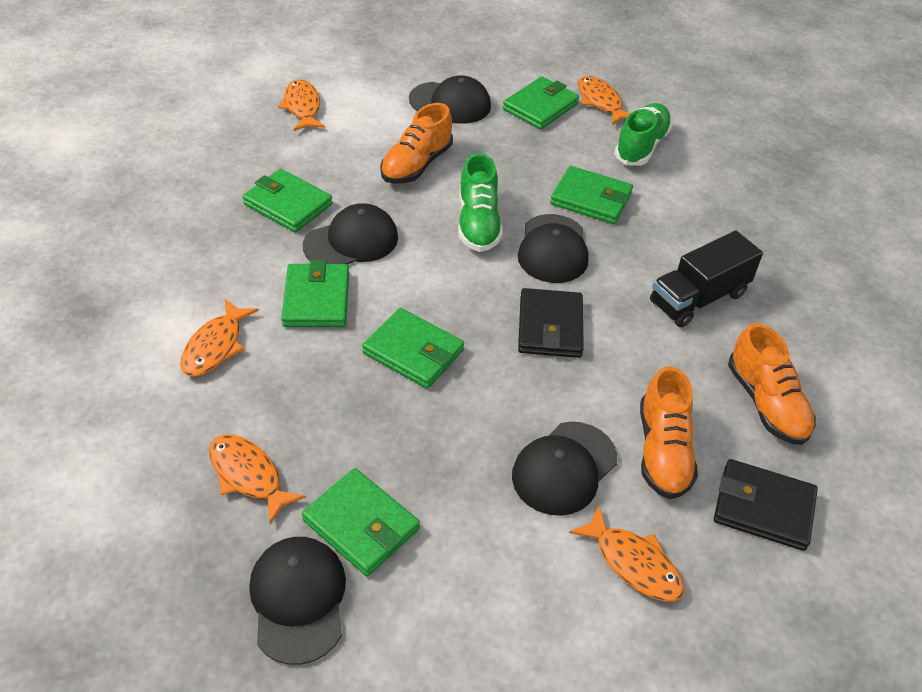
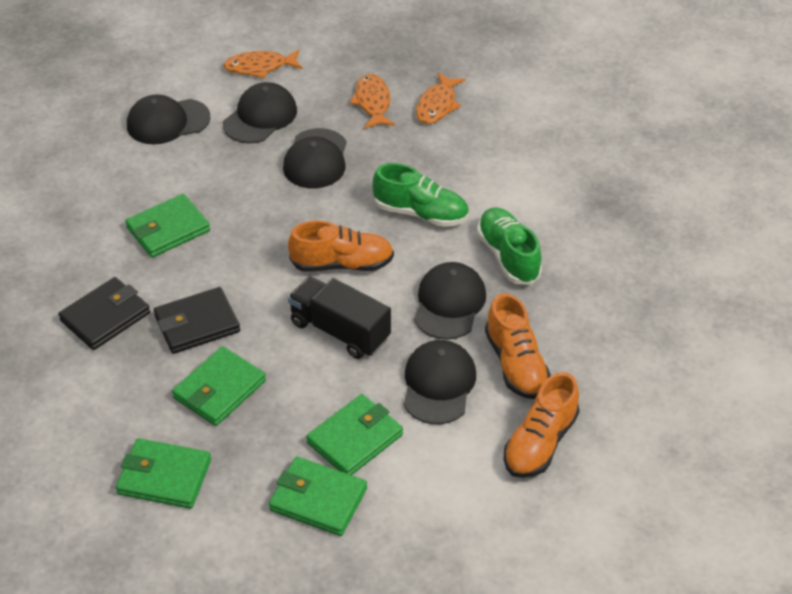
green wallet: 6 -> 5
orange fish: 5 -> 3

